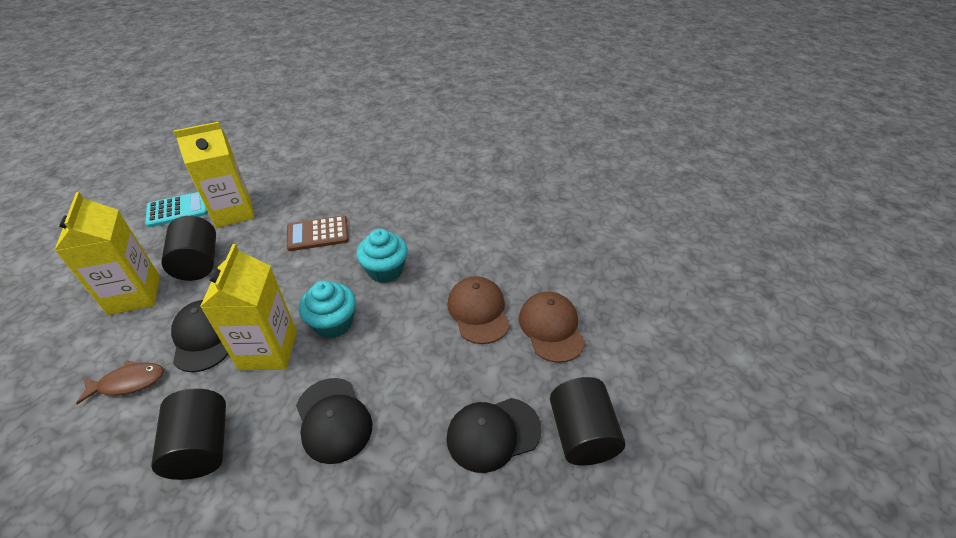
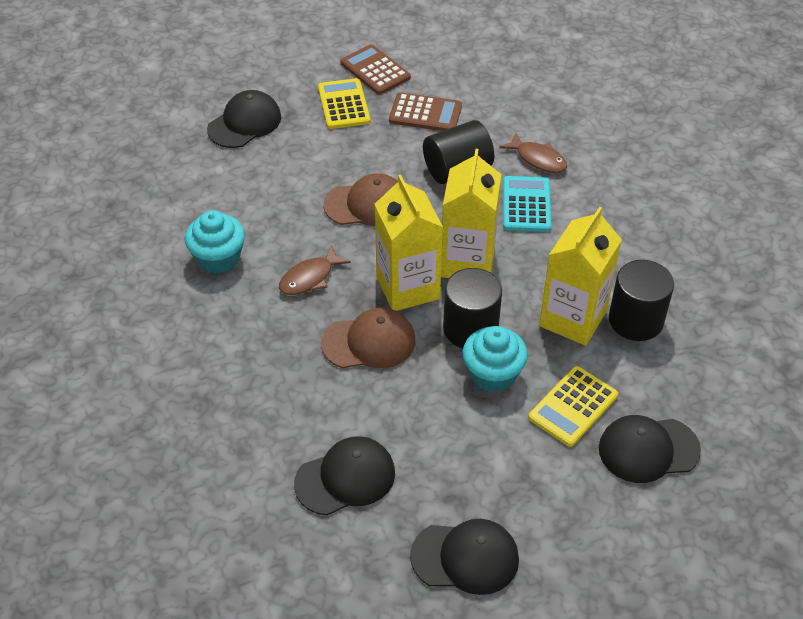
black cap: 3 -> 4
brown calculator: 1 -> 2
brown fish: 1 -> 2
yellow calculator: 0 -> 2

